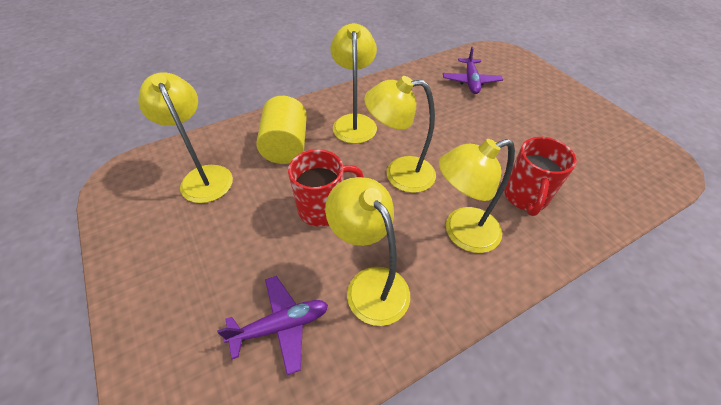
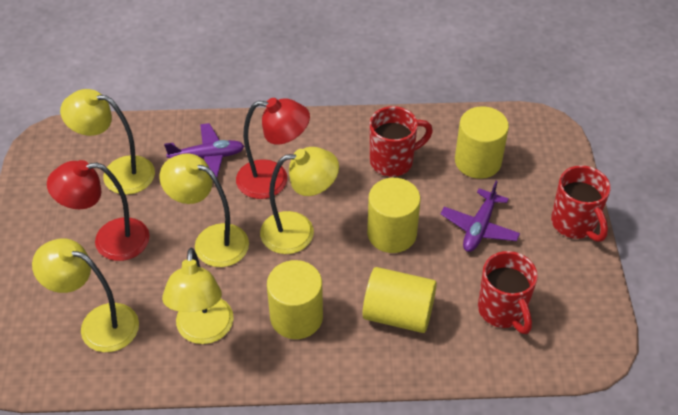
red lamp: 0 -> 2
red mug: 2 -> 3
yellow cylinder: 1 -> 4

